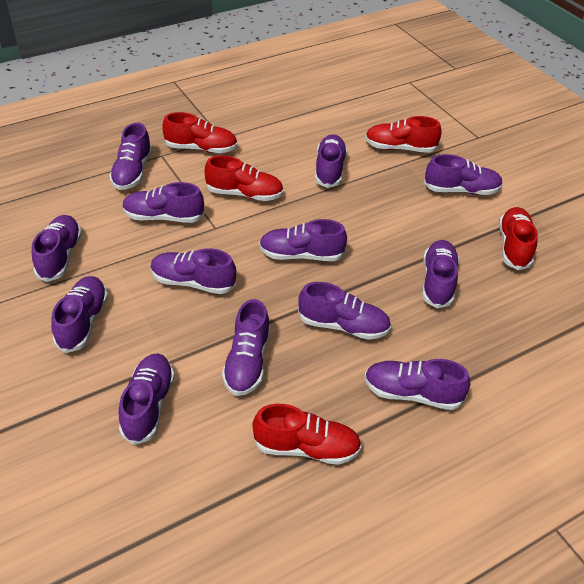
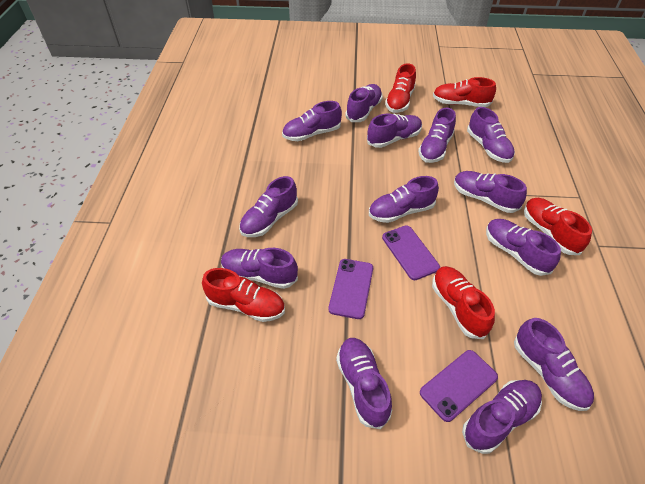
purple phone: 0 -> 3

